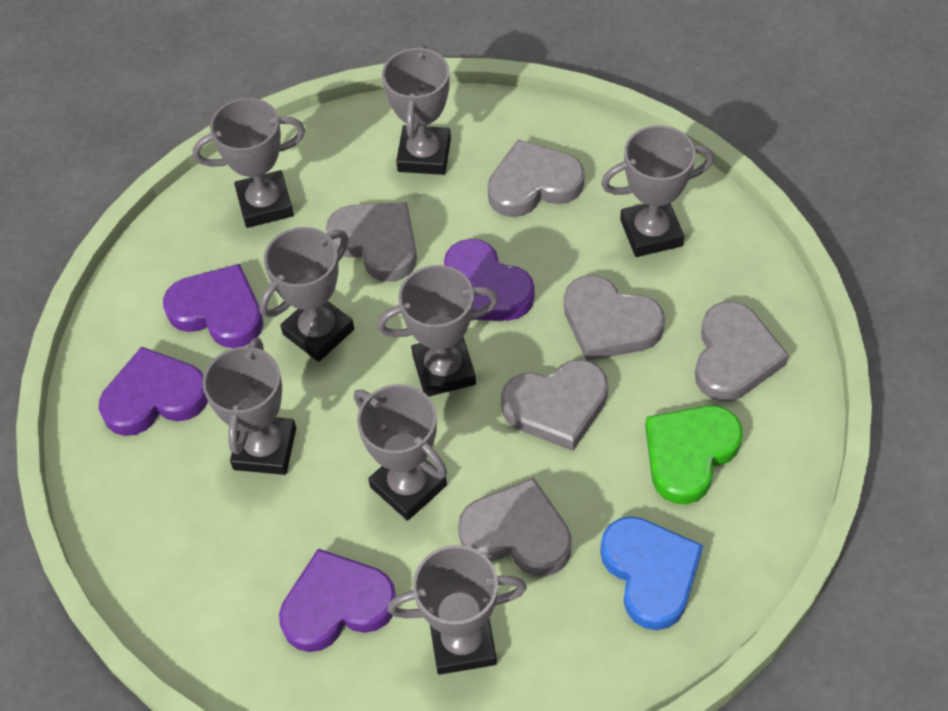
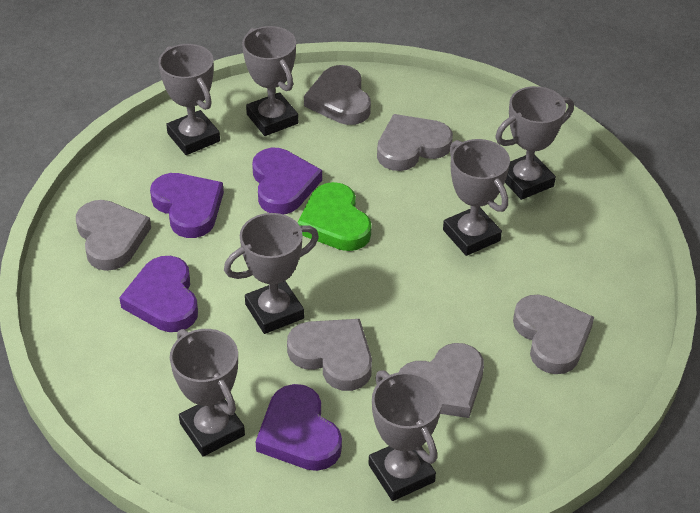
blue heart: 1 -> 0
grey trophy: 8 -> 7

